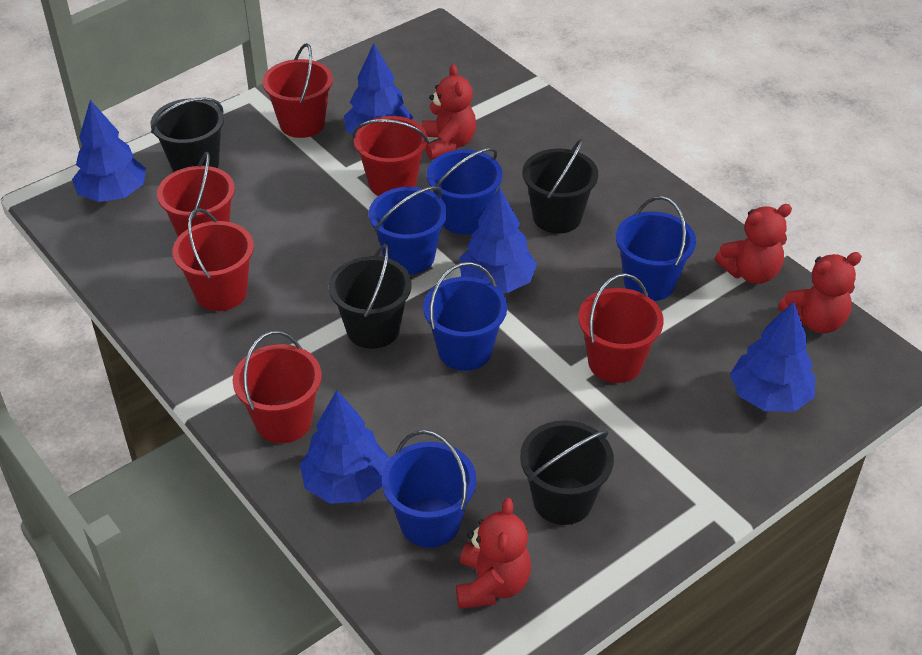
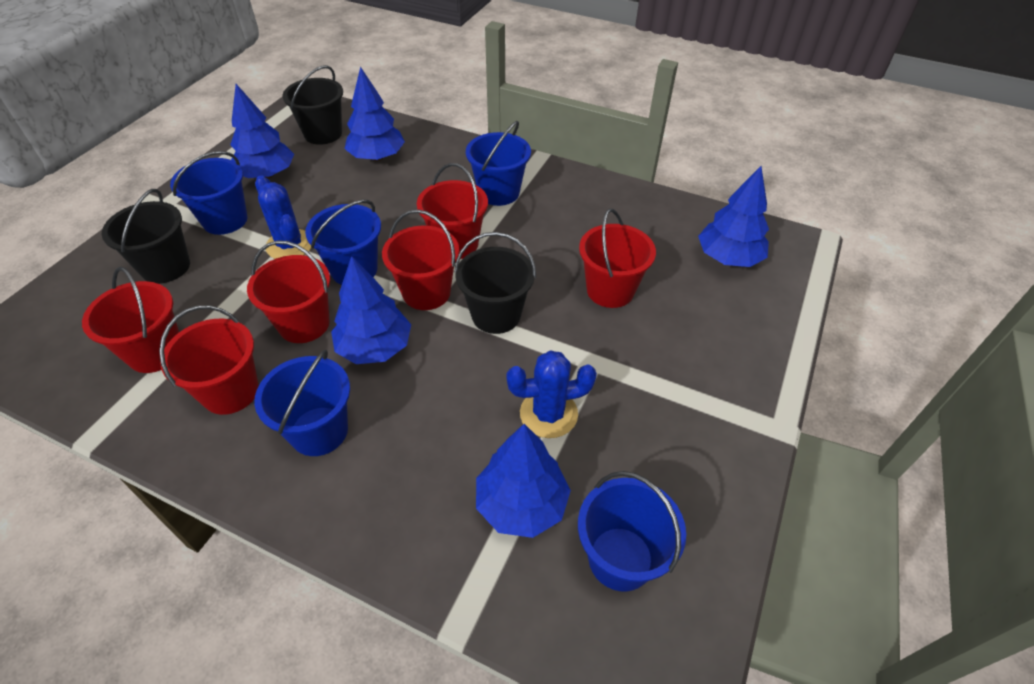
black bucket: 4 -> 3
blue cactus: 0 -> 2
red teddy bear: 4 -> 0

